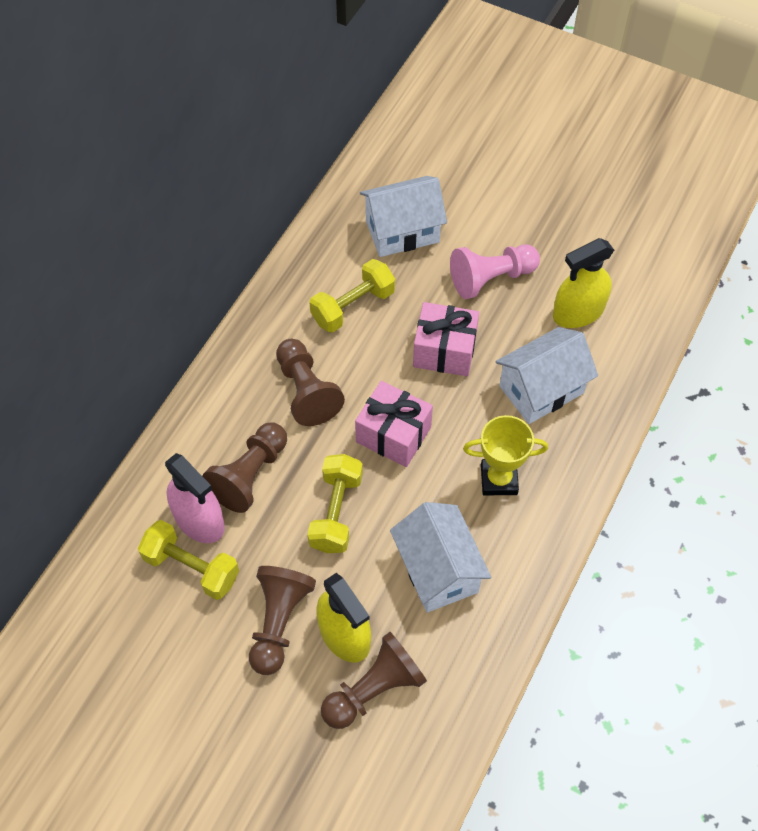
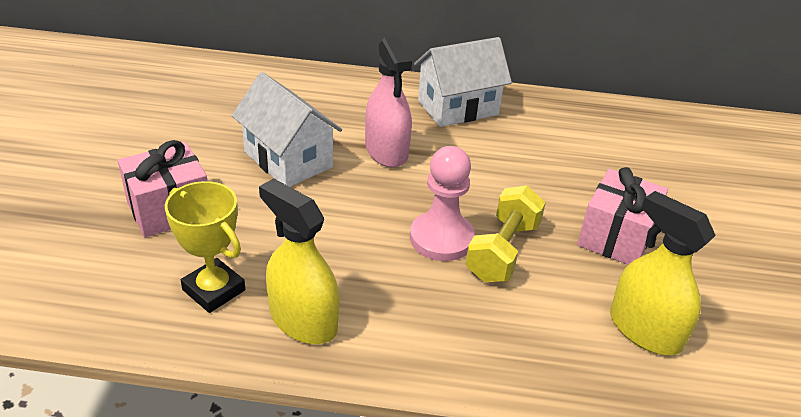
brown pawn: 4 -> 0
white house: 3 -> 2
yellow dumbbell: 3 -> 1

